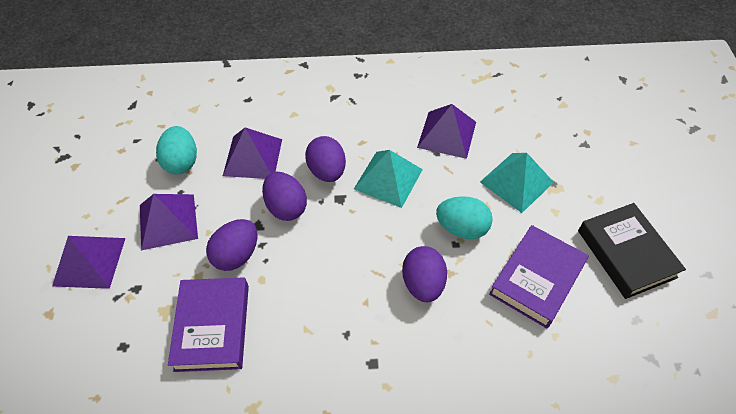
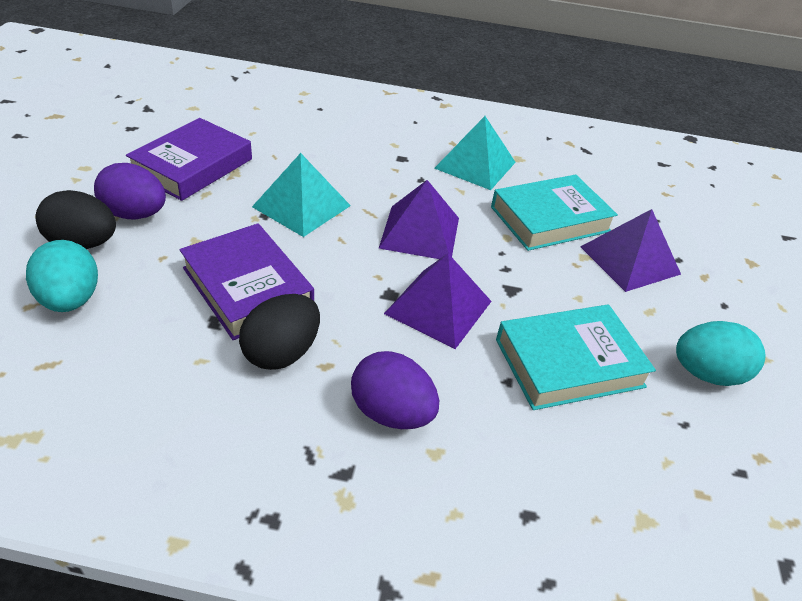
black book: 1 -> 0
black egg: 0 -> 2
purple egg: 4 -> 2
purple pyramid: 4 -> 3
turquoise book: 0 -> 2

